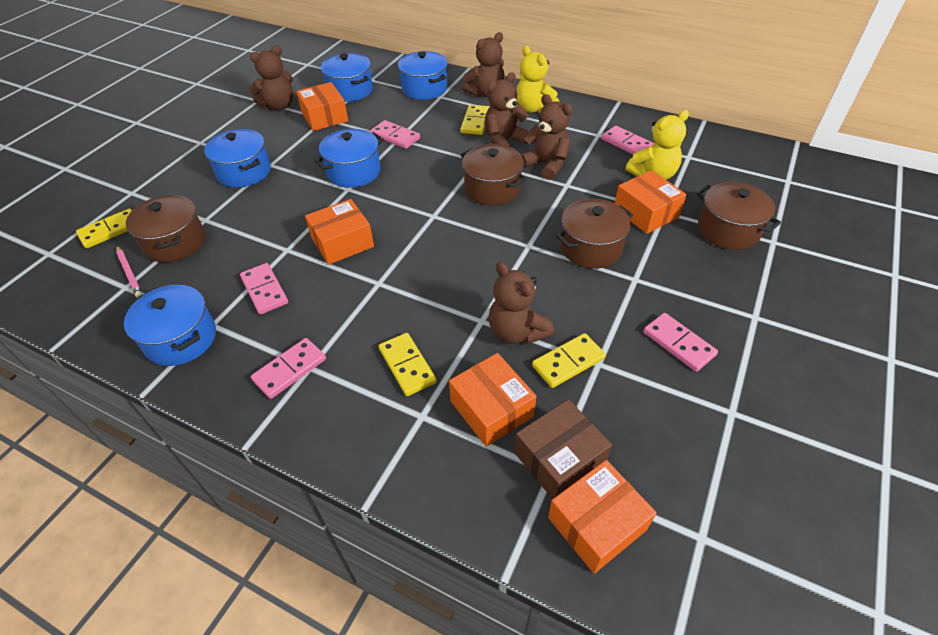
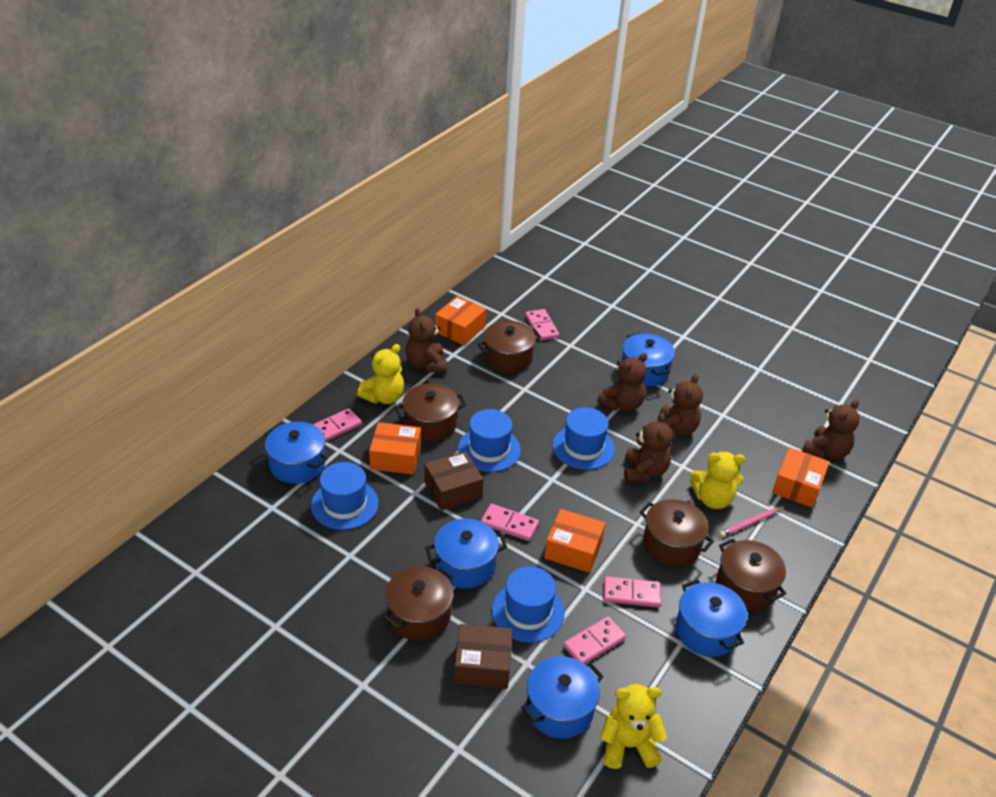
blue hat: 0 -> 4
brown box: 1 -> 2
brown pot: 4 -> 5
orange box: 5 -> 4
yellow domino: 4 -> 0
yellow teddy bear: 2 -> 3

